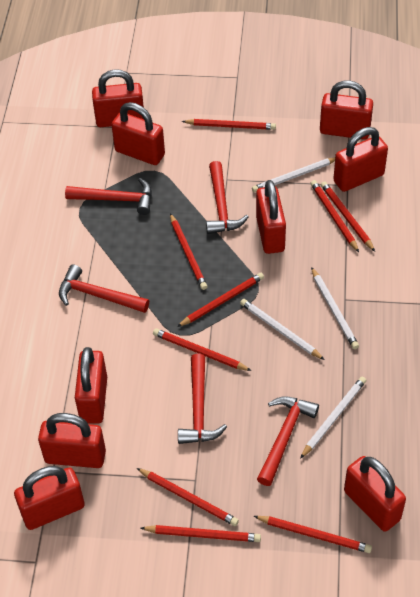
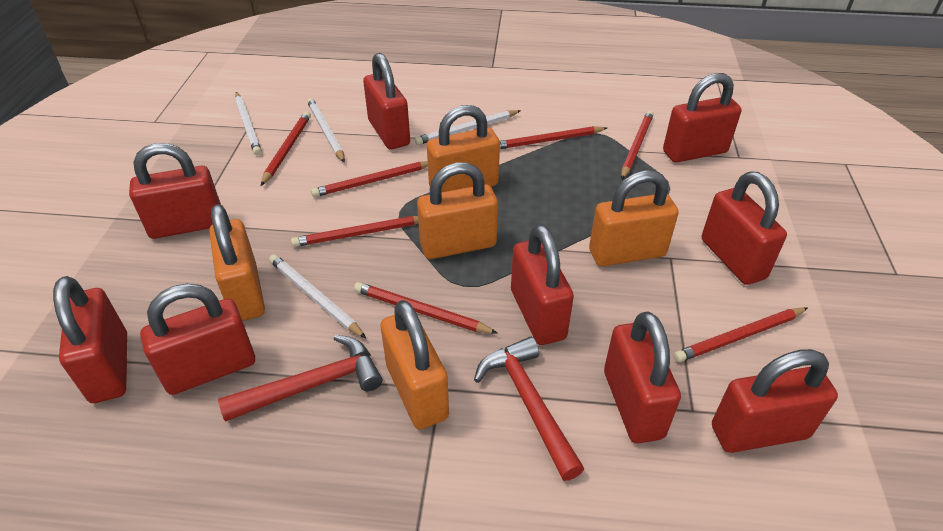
orange padlock: 0 -> 5
red hammer: 5 -> 2
red pencil: 9 -> 7

